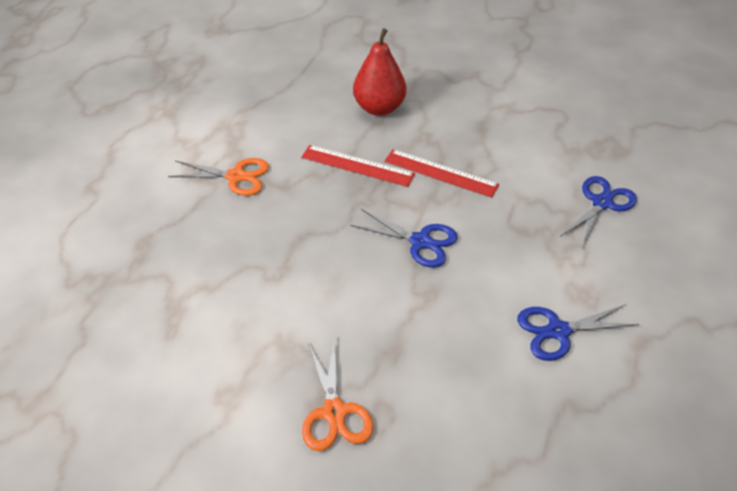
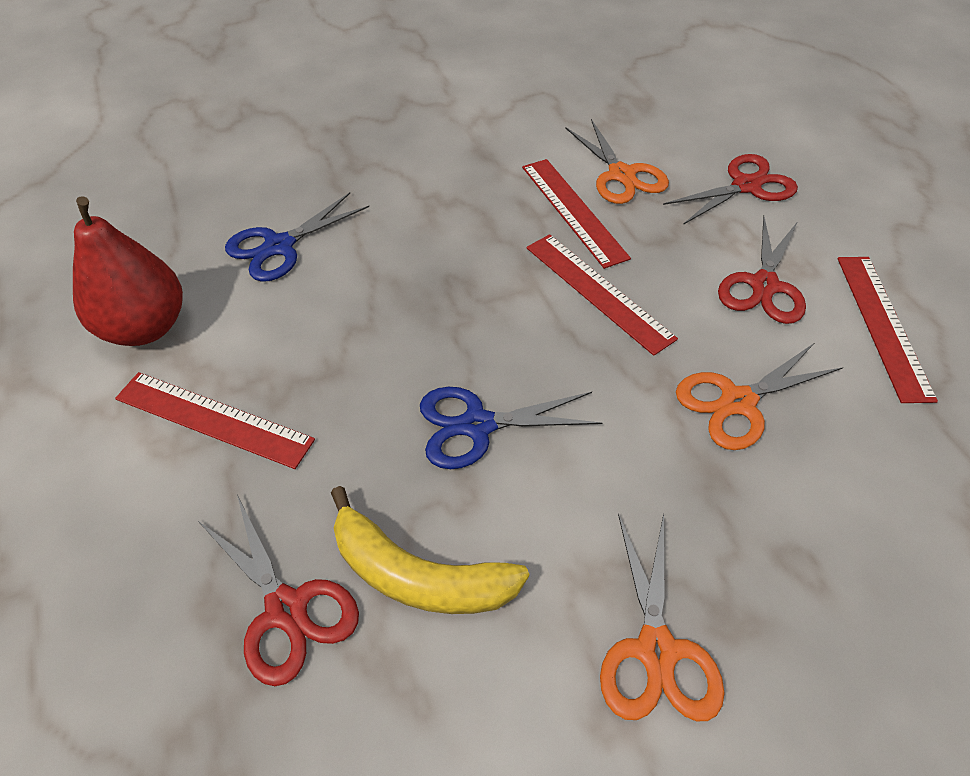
blue scissors: 3 -> 2
orange scissors: 2 -> 3
red ruler: 2 -> 4
red scissors: 0 -> 3
yellow banana: 0 -> 1

